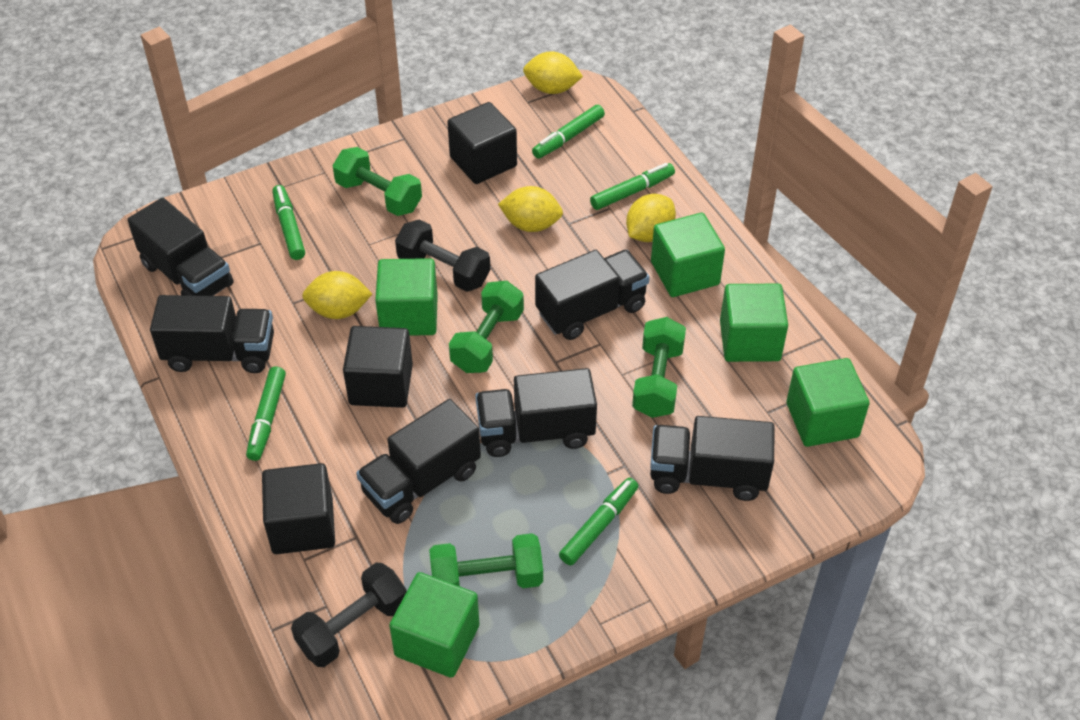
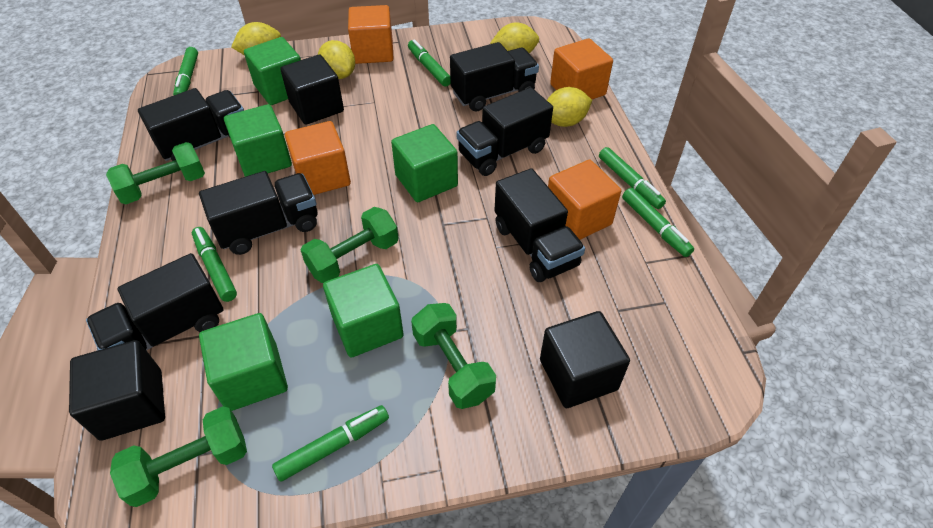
black dumbbell: 2 -> 0
green marker: 5 -> 6
orange cube: 0 -> 4

